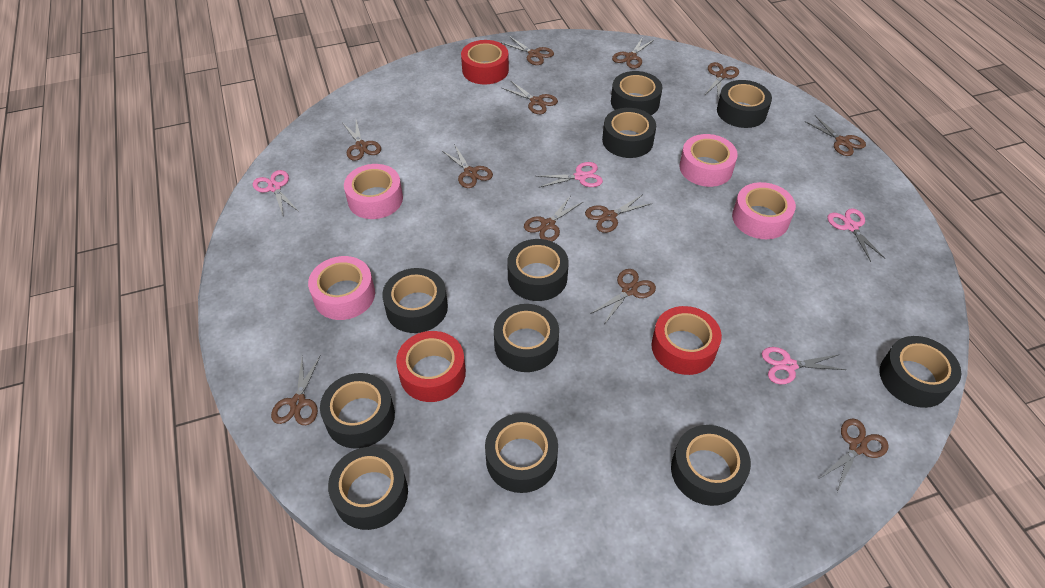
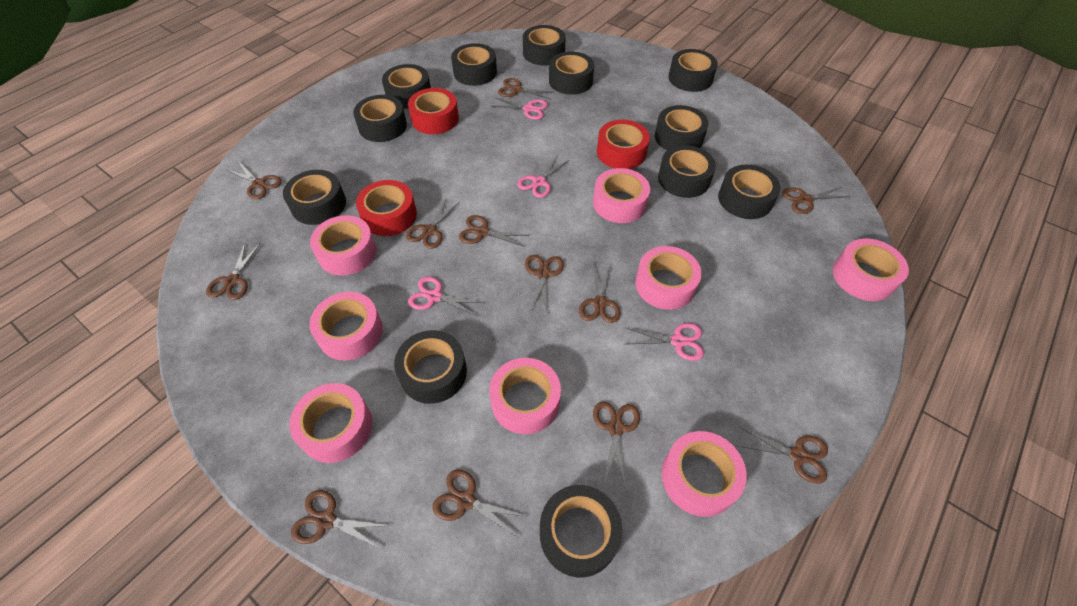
black tape: 11 -> 12
pink tape: 4 -> 8

